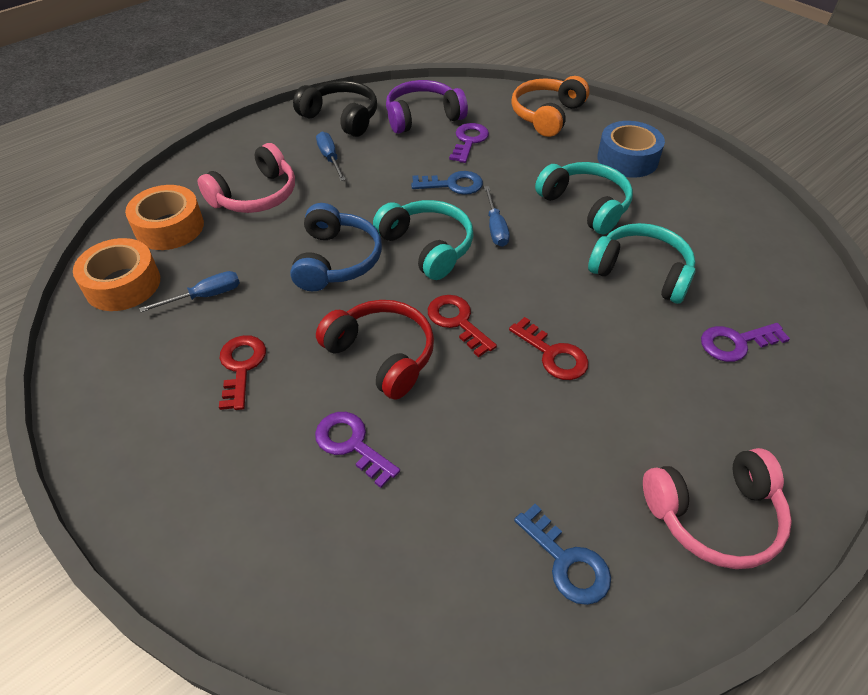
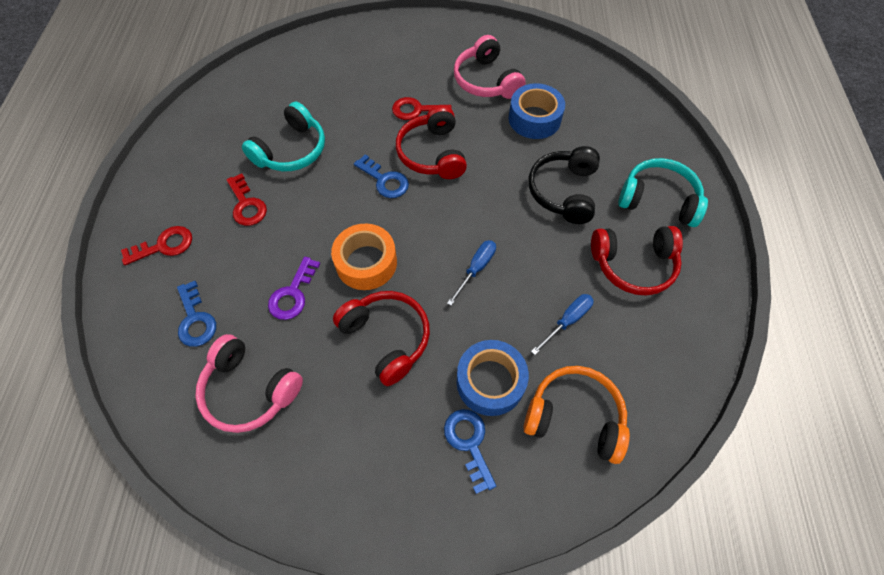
blue headphones: 1 -> 0
blue key: 2 -> 3
blue screwdriver: 3 -> 2
blue tape: 1 -> 2
orange tape: 2 -> 1
purple headphones: 1 -> 0
purple key: 3 -> 1
red headphones: 1 -> 3
turquoise headphones: 3 -> 2

